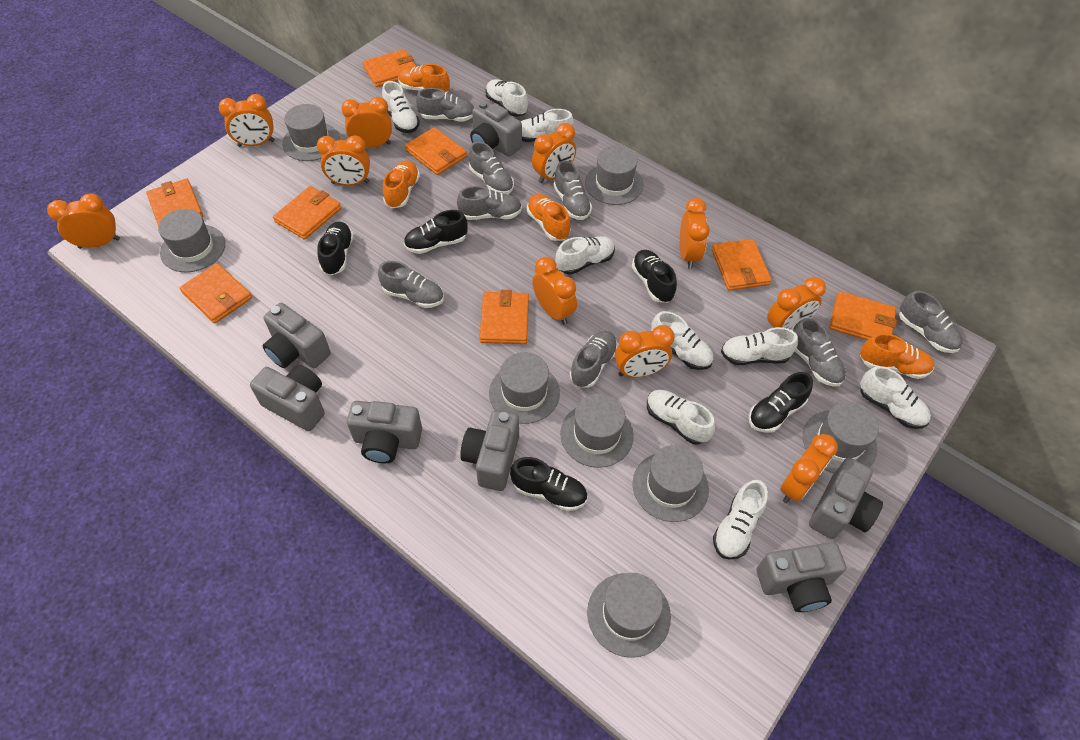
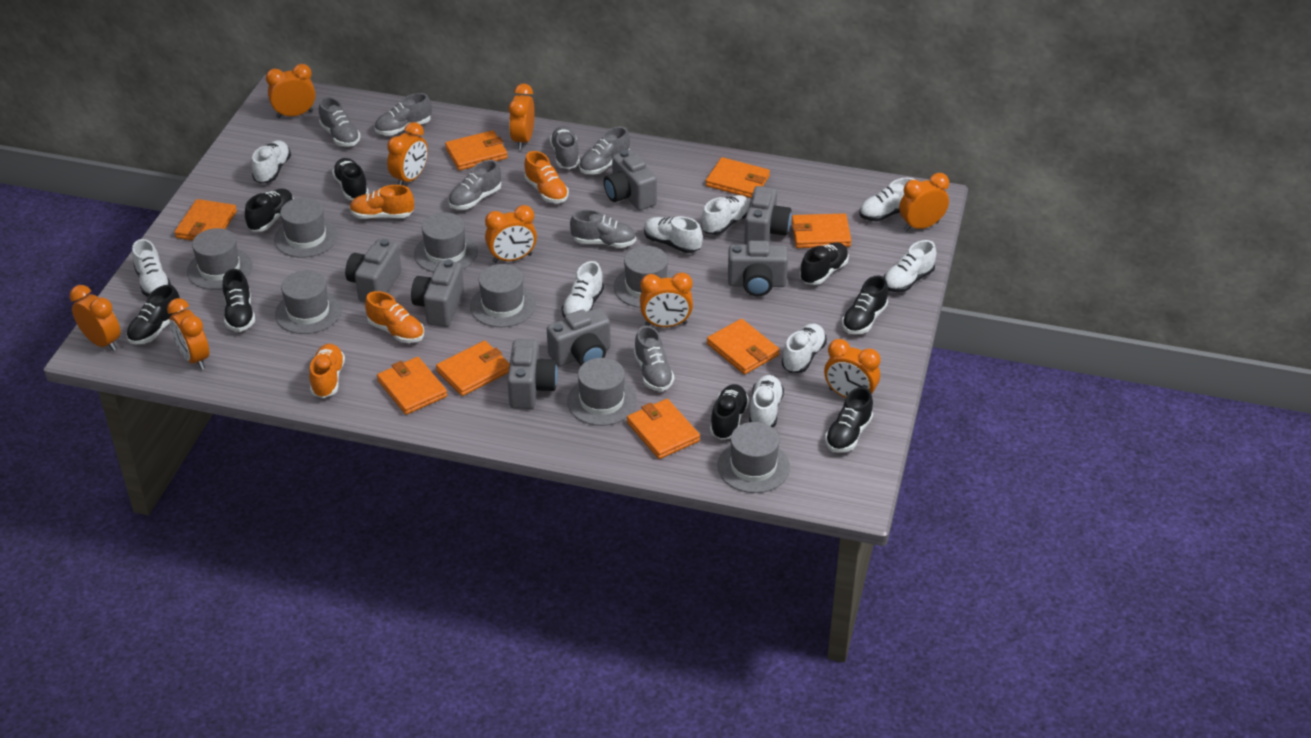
black shoe: 5 -> 8
grey shoe: 8 -> 7
orange clock: 10 -> 9

